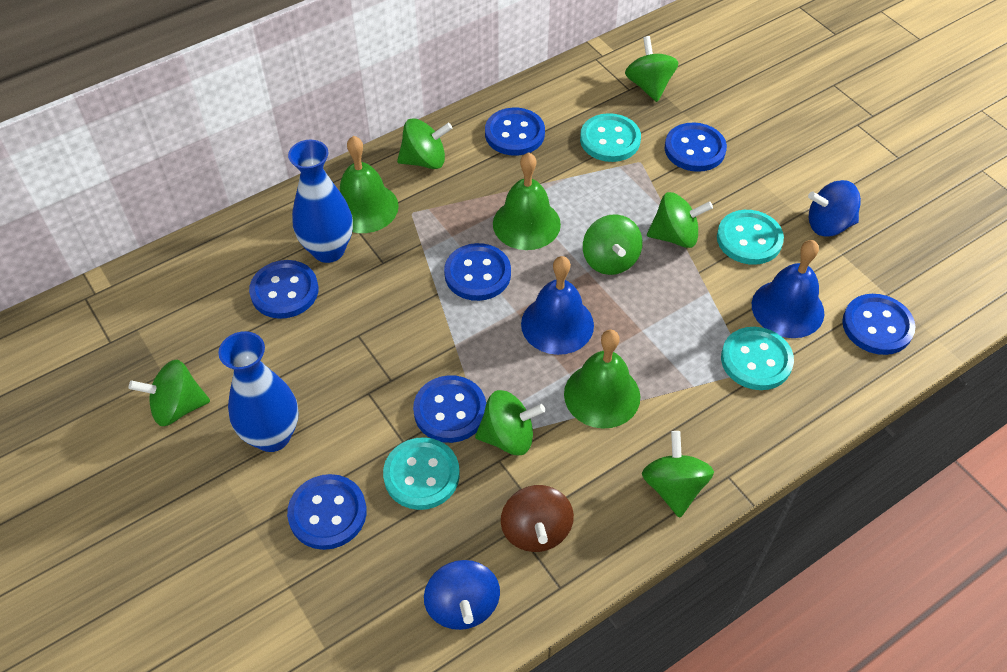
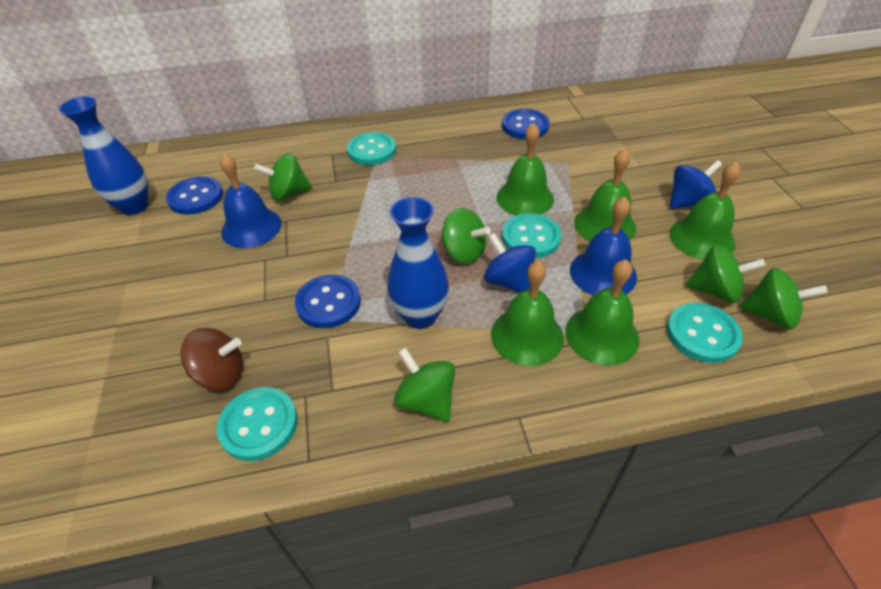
blue button: 7 -> 3
green bell: 3 -> 5
green spinning top: 7 -> 5

